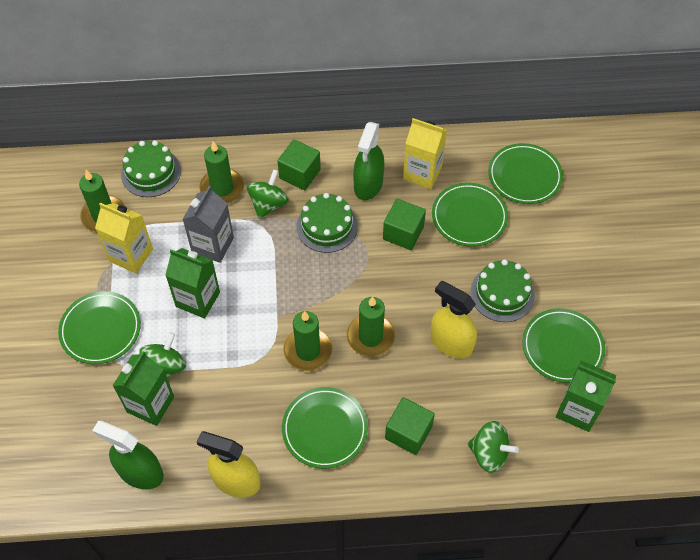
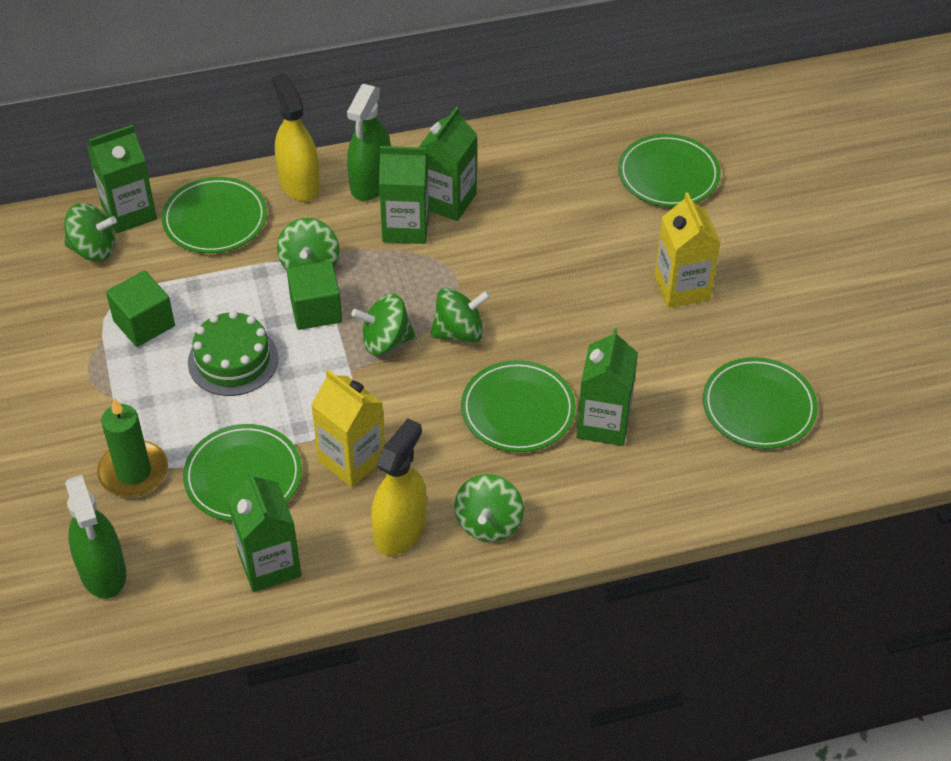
green cake: 3 -> 1
green candle: 4 -> 1
green carton: 3 -> 5
green cube: 3 -> 2
green spinning top: 3 -> 5
grey carton: 1 -> 0

